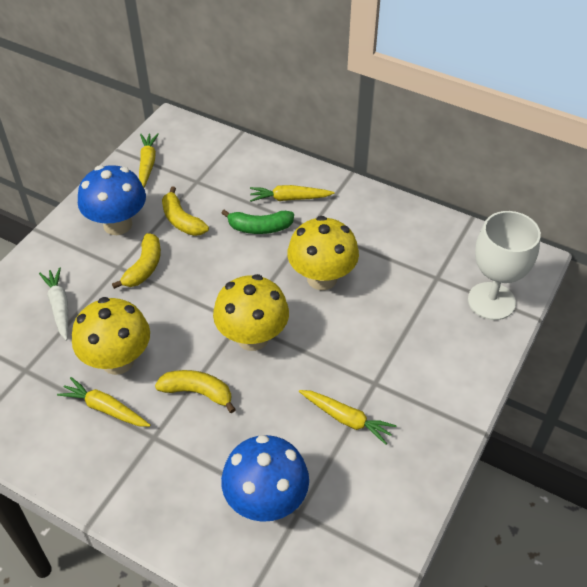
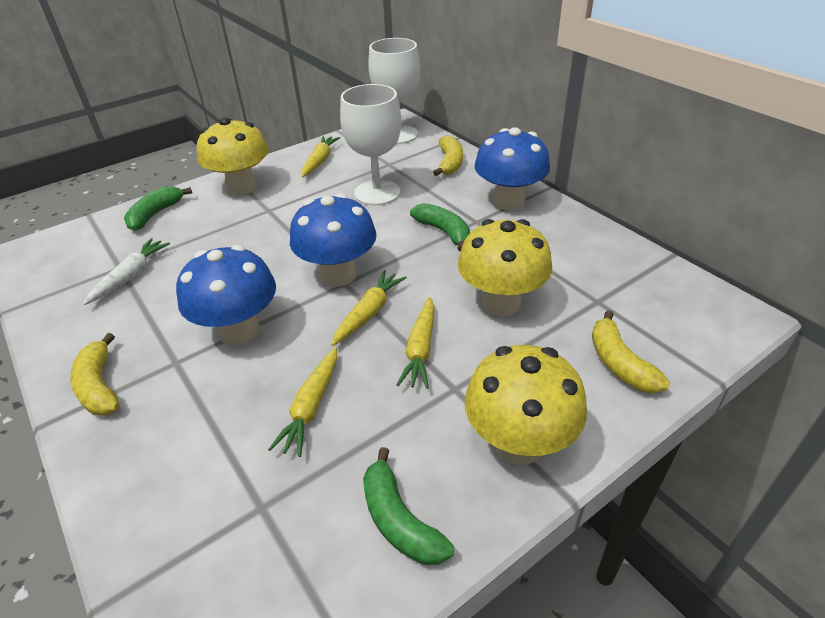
blue mushroom: 2 -> 3
green banana: 1 -> 3
white goblet: 1 -> 2

